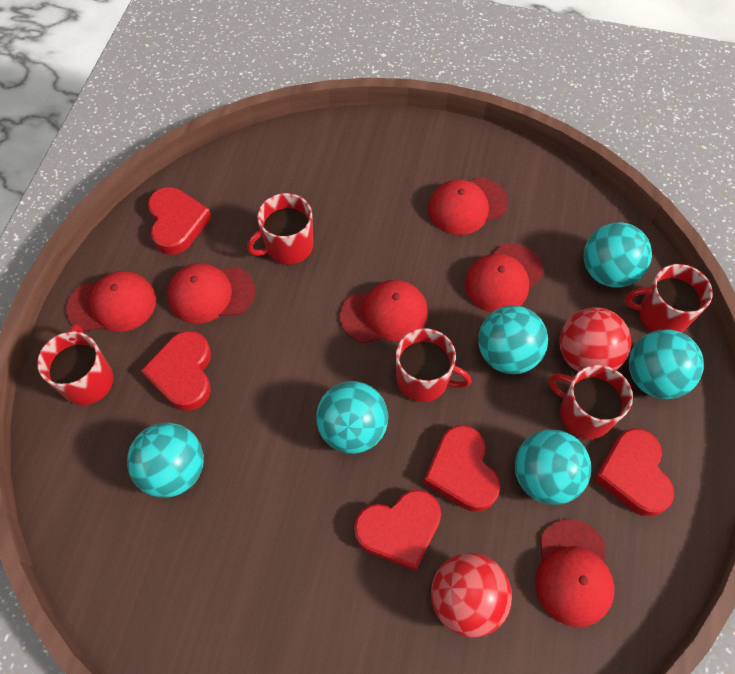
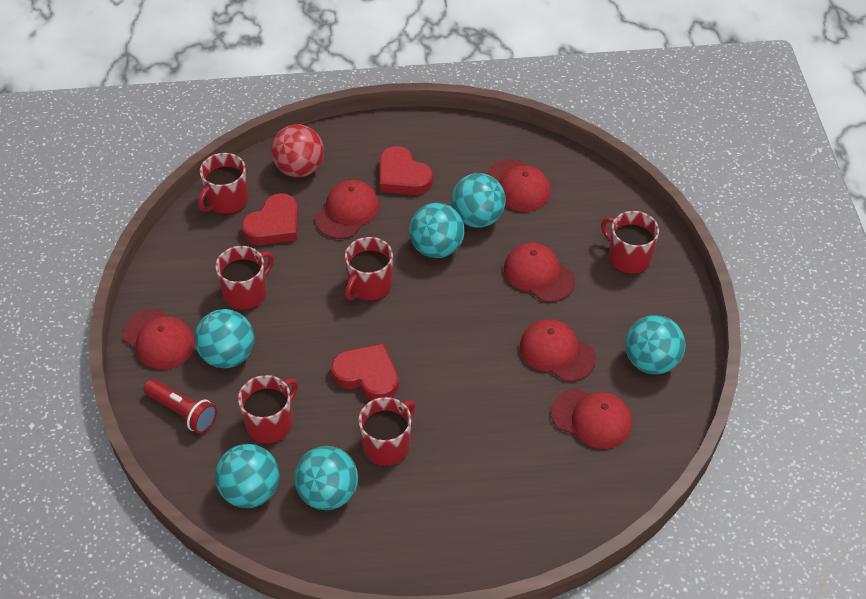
red ball: 2 -> 1
red flashlight: 0 -> 1
red heart: 5 -> 3
red mug: 5 -> 6

